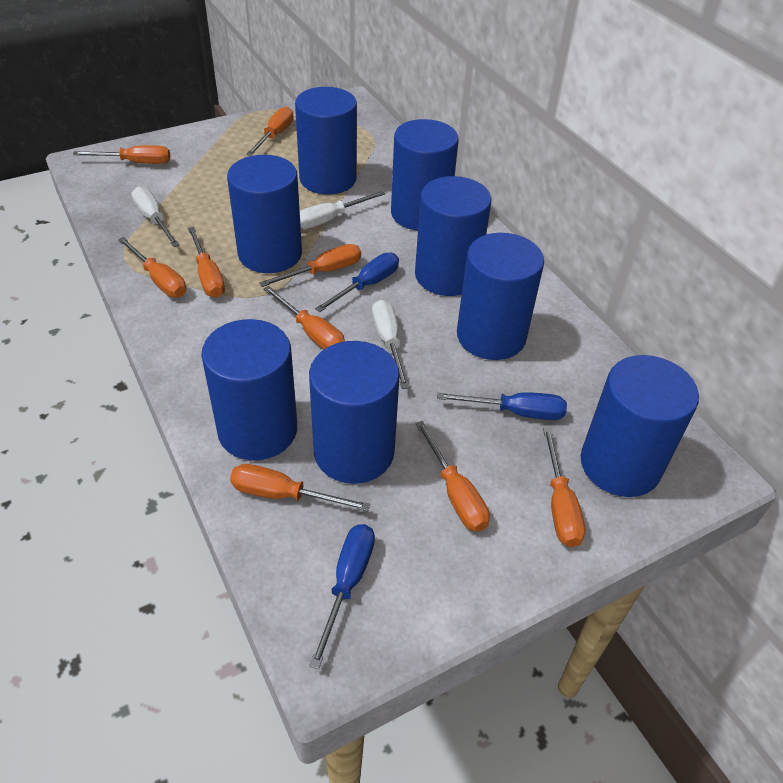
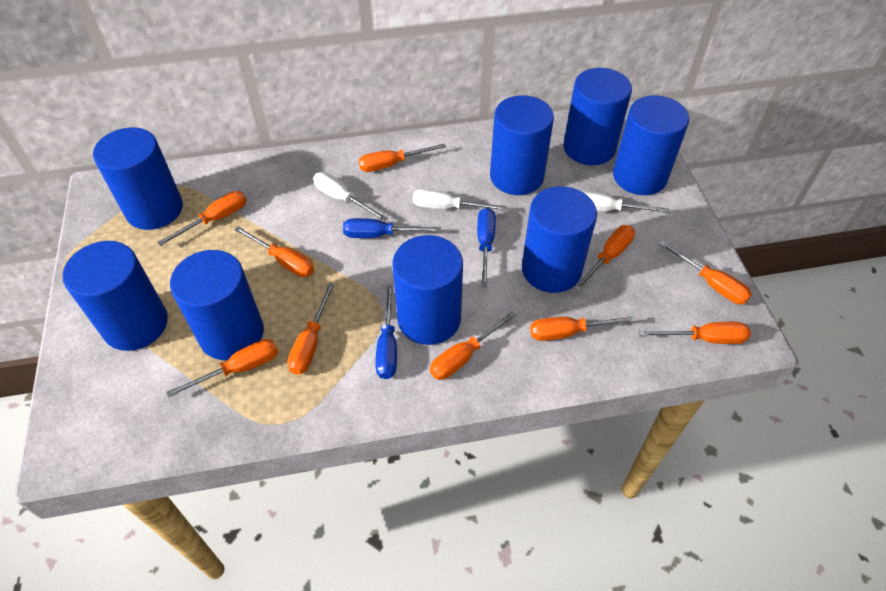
orange screwdriver: 9 -> 10

